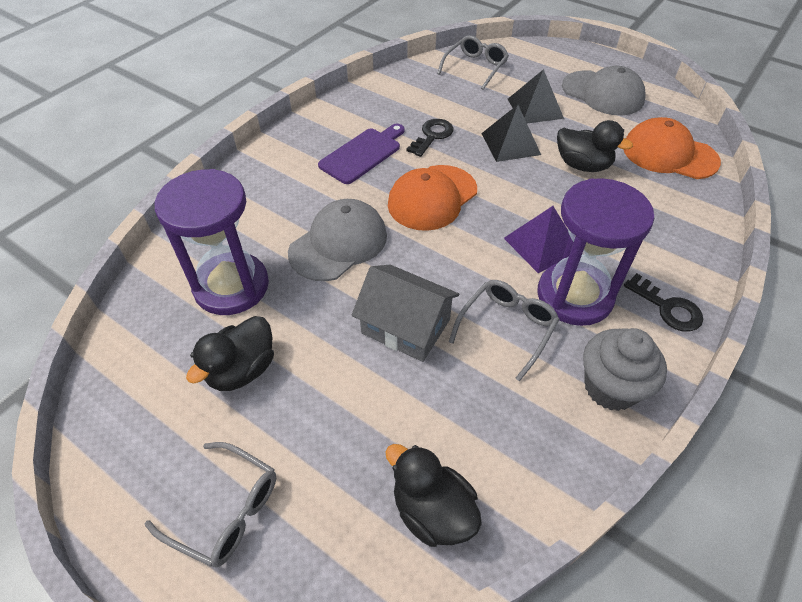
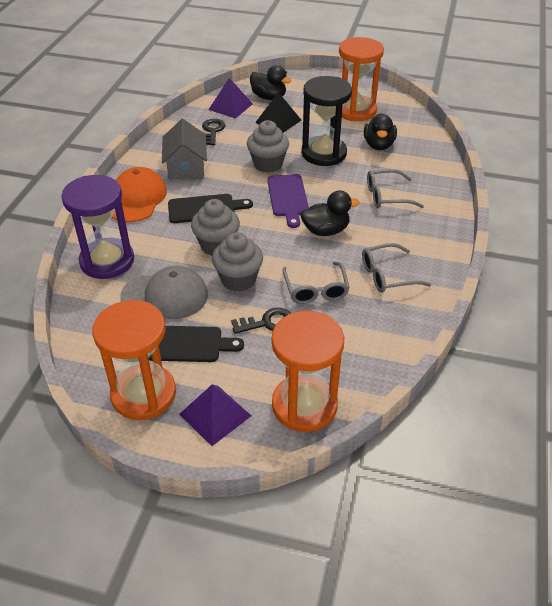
black cutting board: 0 -> 2
black hourglass: 0 -> 1
black pyramid: 2 -> 1
grey cap: 2 -> 1
grey cupcake: 1 -> 3
orange cap: 2 -> 1
orange hourglass: 0 -> 3
purple hourglass: 2 -> 1
purple pyramid: 1 -> 2

